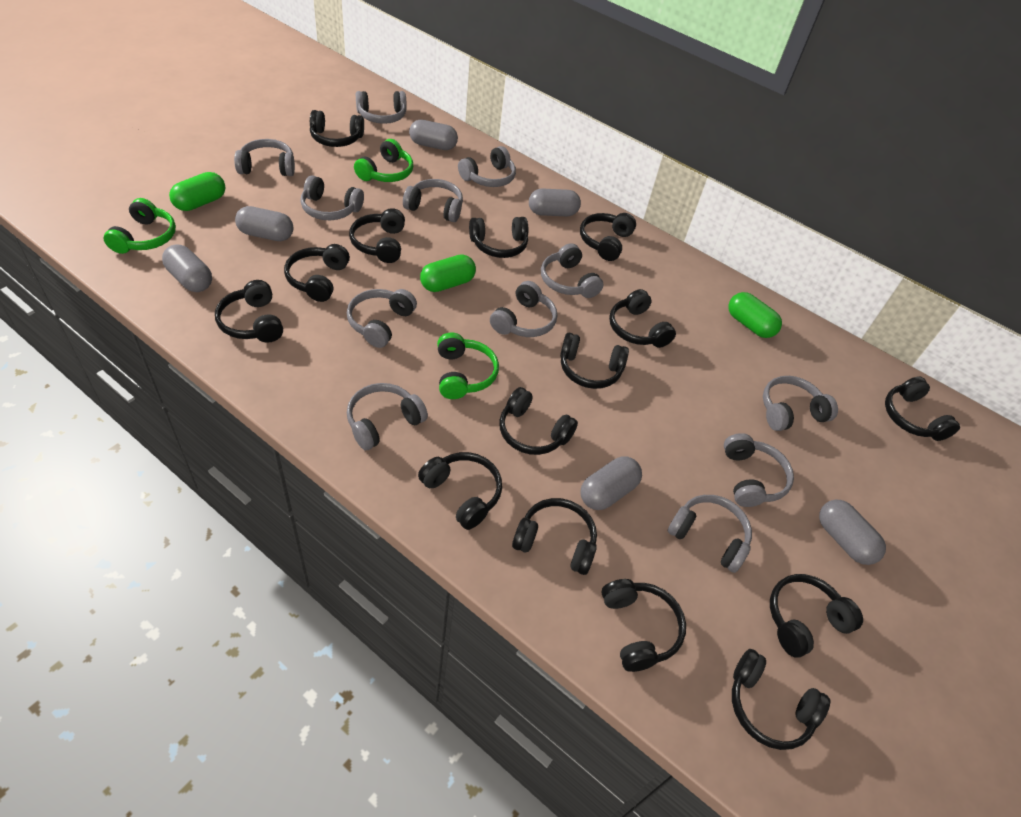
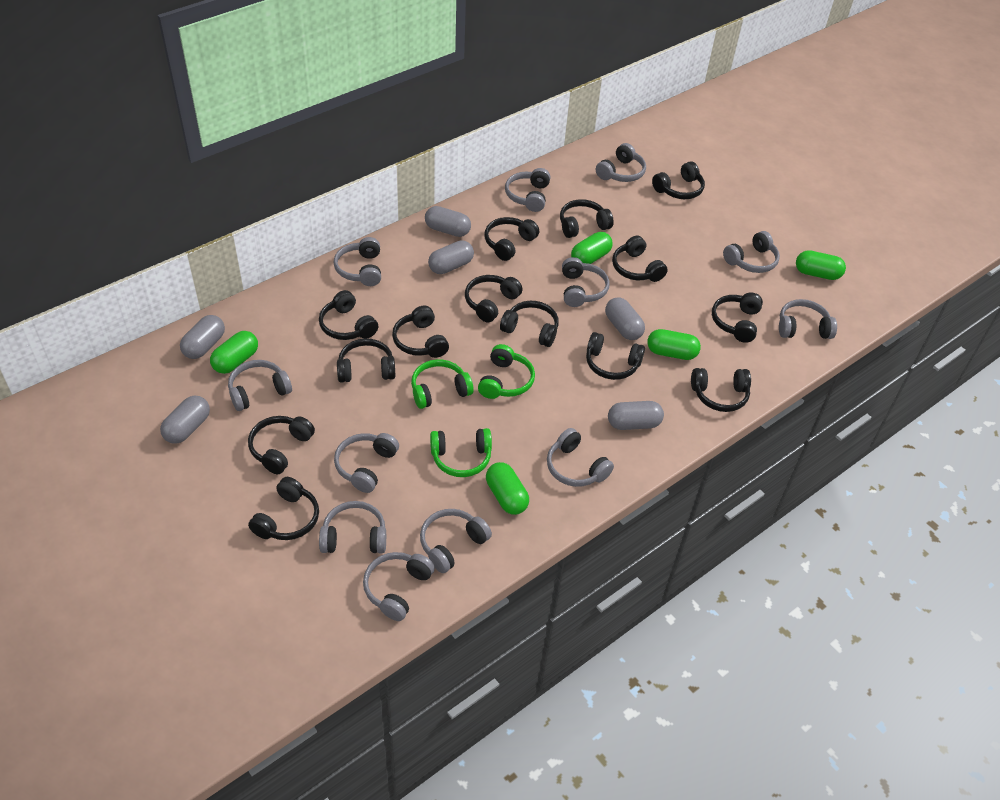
black headphones: 15 -> 14
green capsule: 3 -> 5

